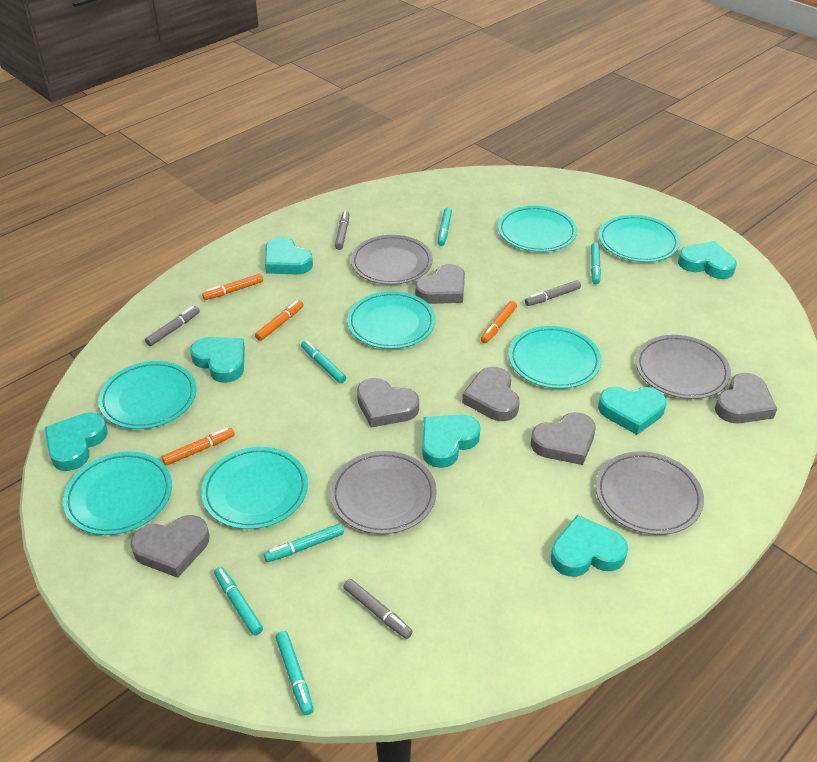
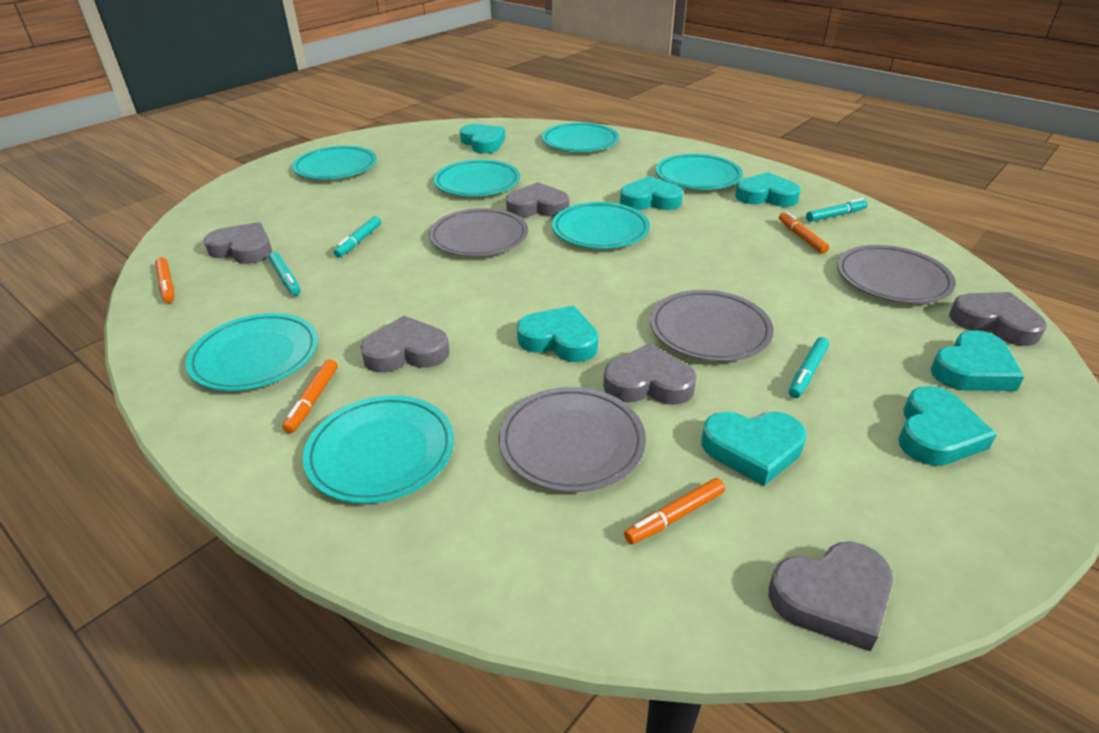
grey marker: 4 -> 0
turquoise marker: 6 -> 4

